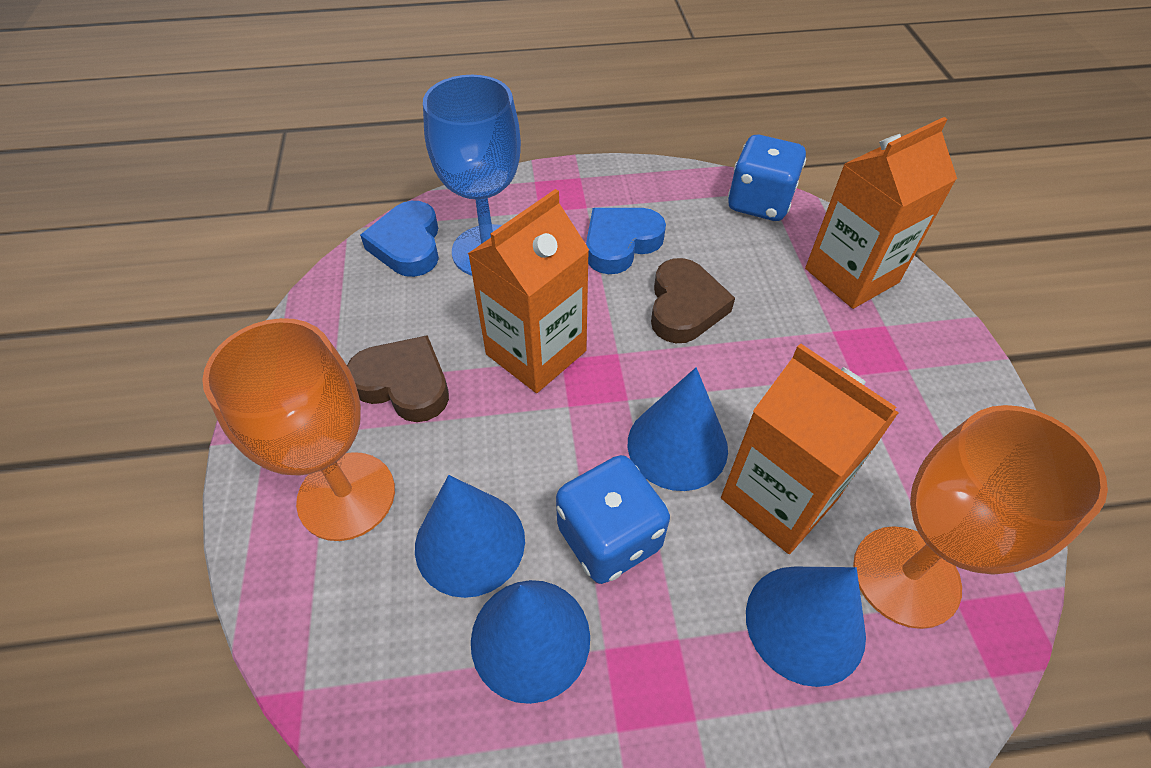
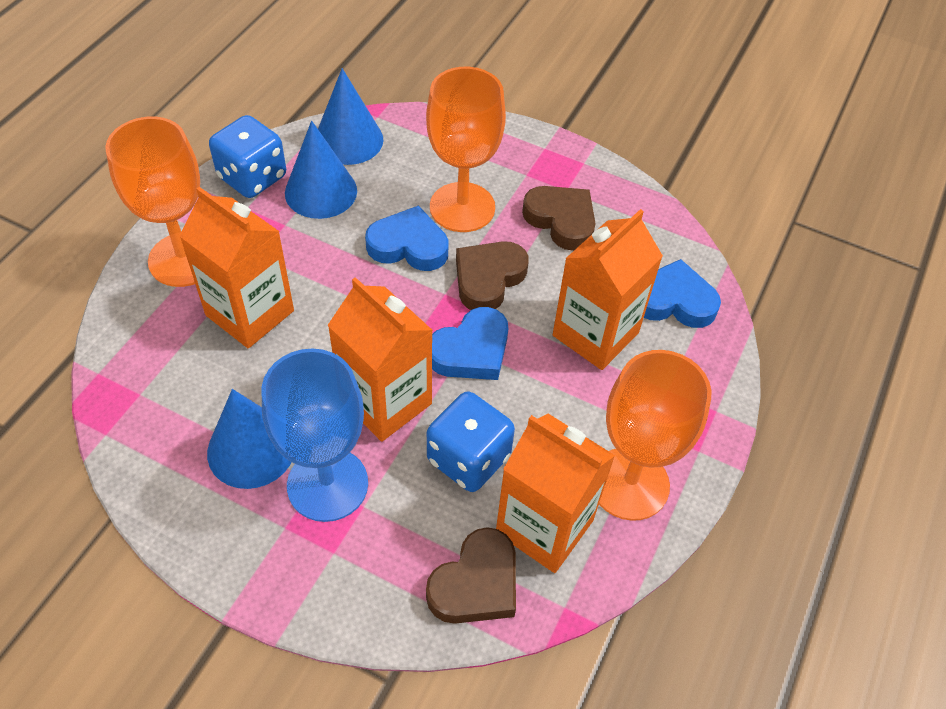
blue cone: 4 -> 3
blue heart: 2 -> 3
brown heart: 2 -> 3
orange carton: 3 -> 4
orange goblet: 2 -> 3

